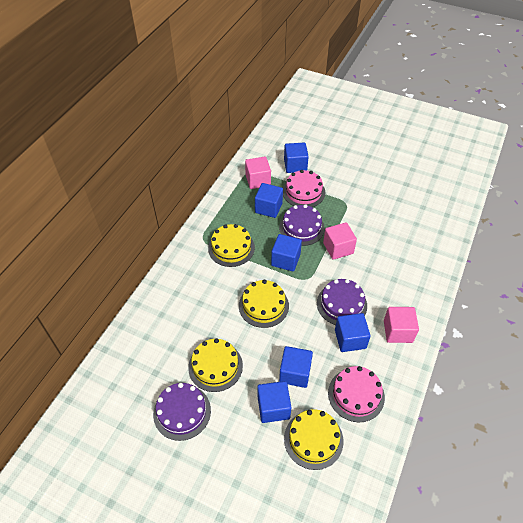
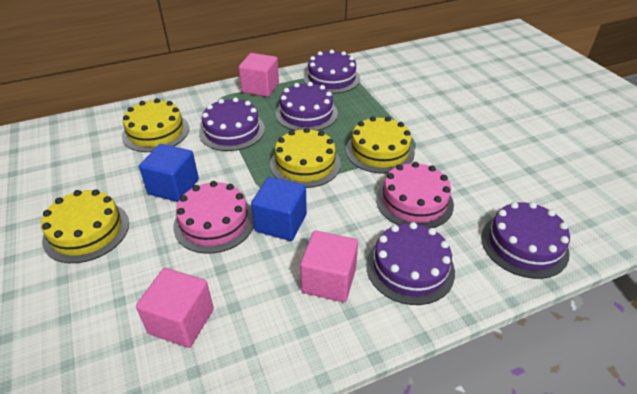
blue cube: 6 -> 2
purple cake: 3 -> 5

